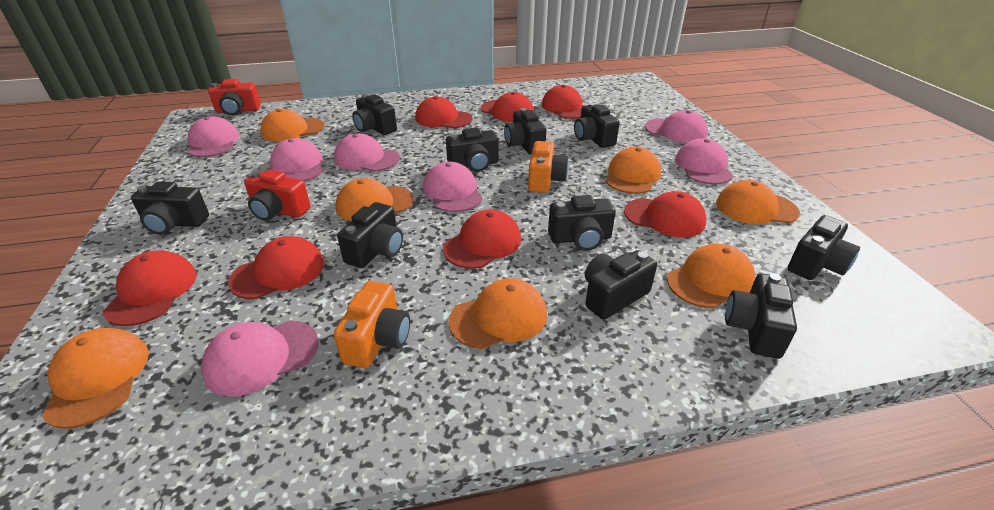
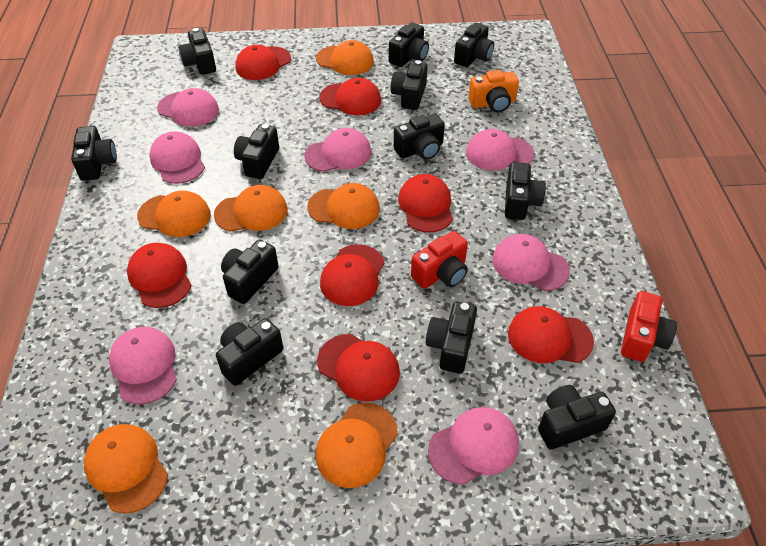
black camera: 10 -> 12
orange camera: 2 -> 1
orange cap: 7 -> 6

